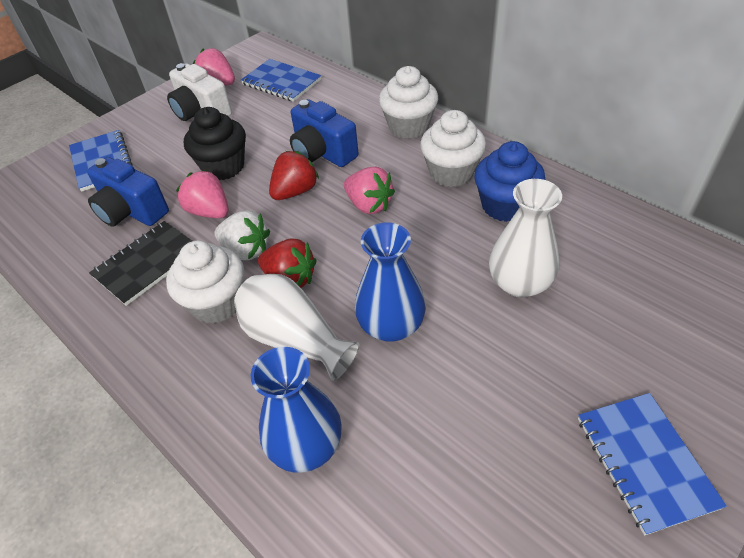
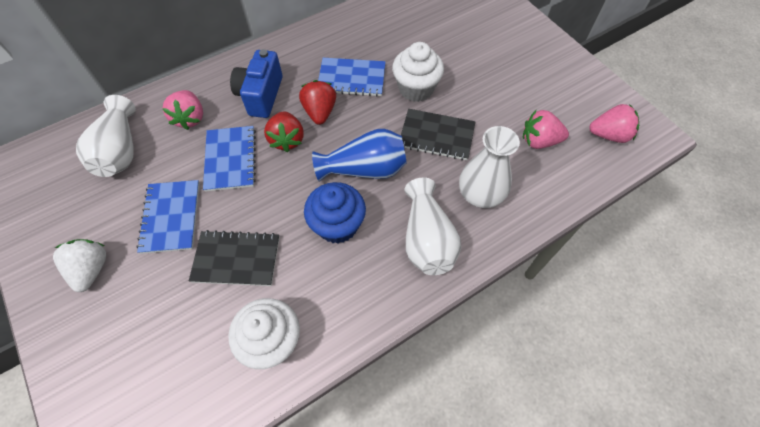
black cupcake: 1 -> 0
black notebook: 1 -> 2
blue camera: 2 -> 1
blue vase: 2 -> 1
white camera: 1 -> 0
white cupcake: 3 -> 2
white vase: 2 -> 3

